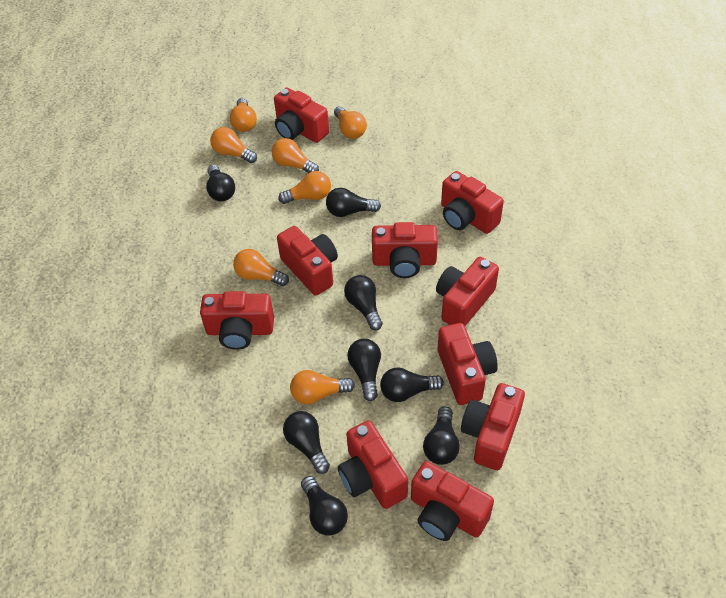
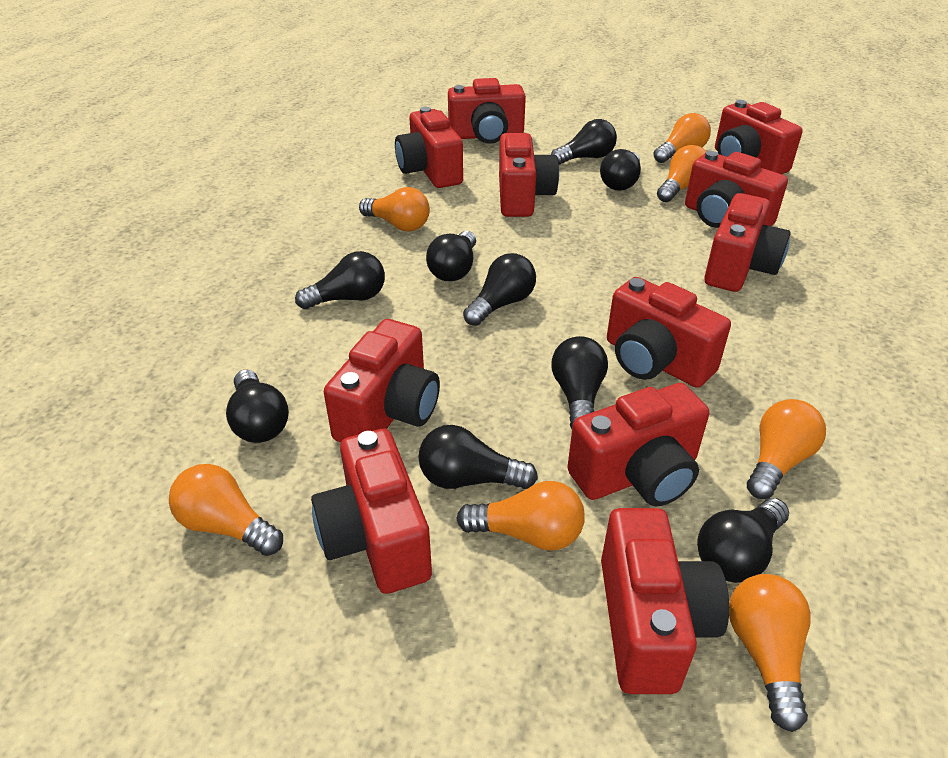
black light bulb: 8 -> 9
red camera: 10 -> 11

